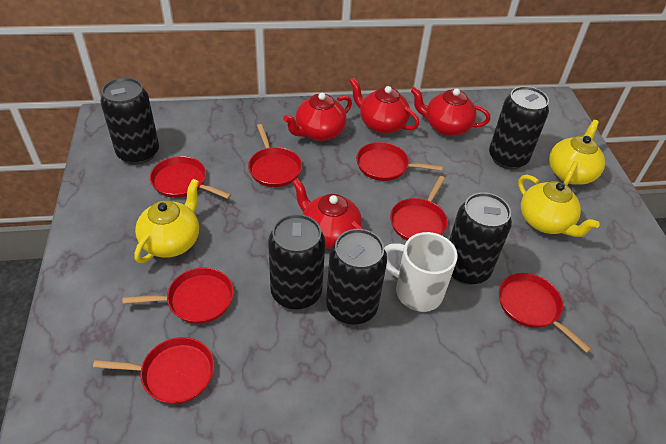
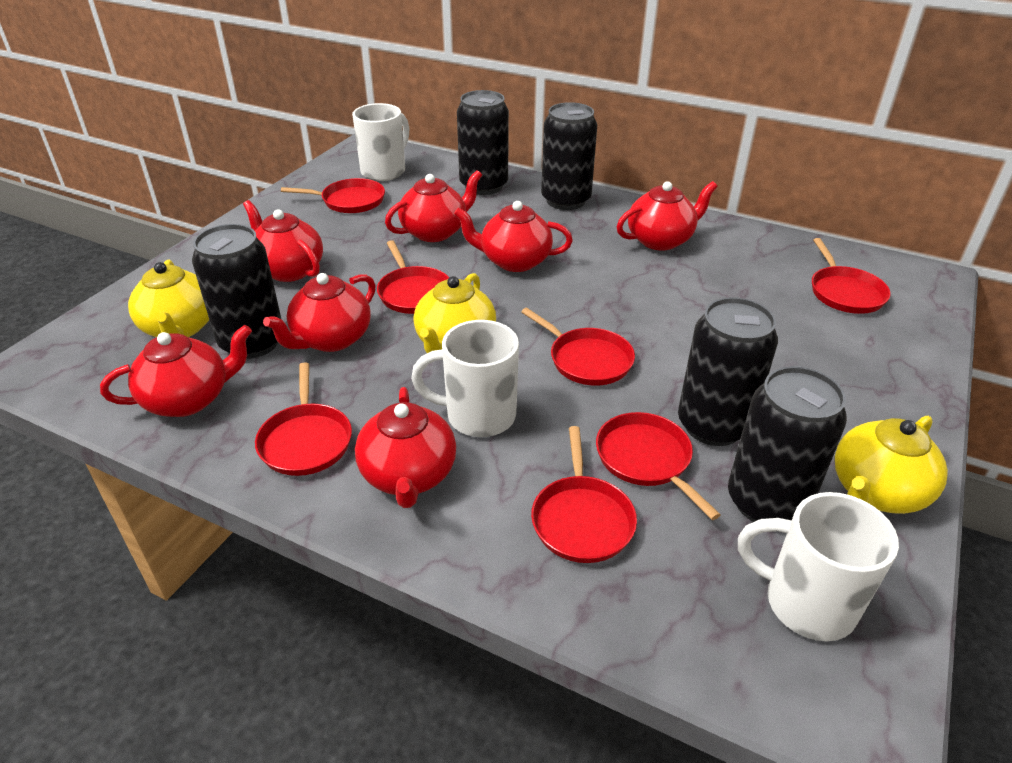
red teapot: 4 -> 7
white mug: 1 -> 3

